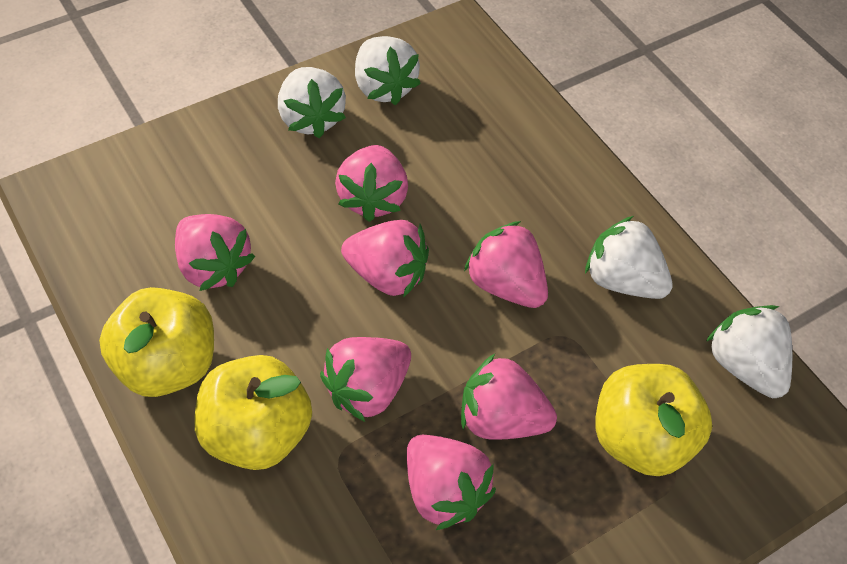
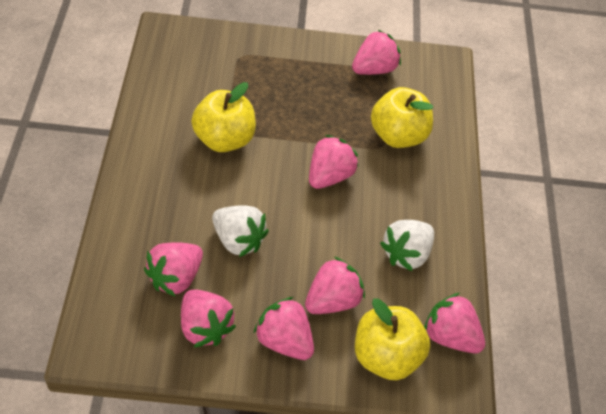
white strawberry: 4 -> 2

